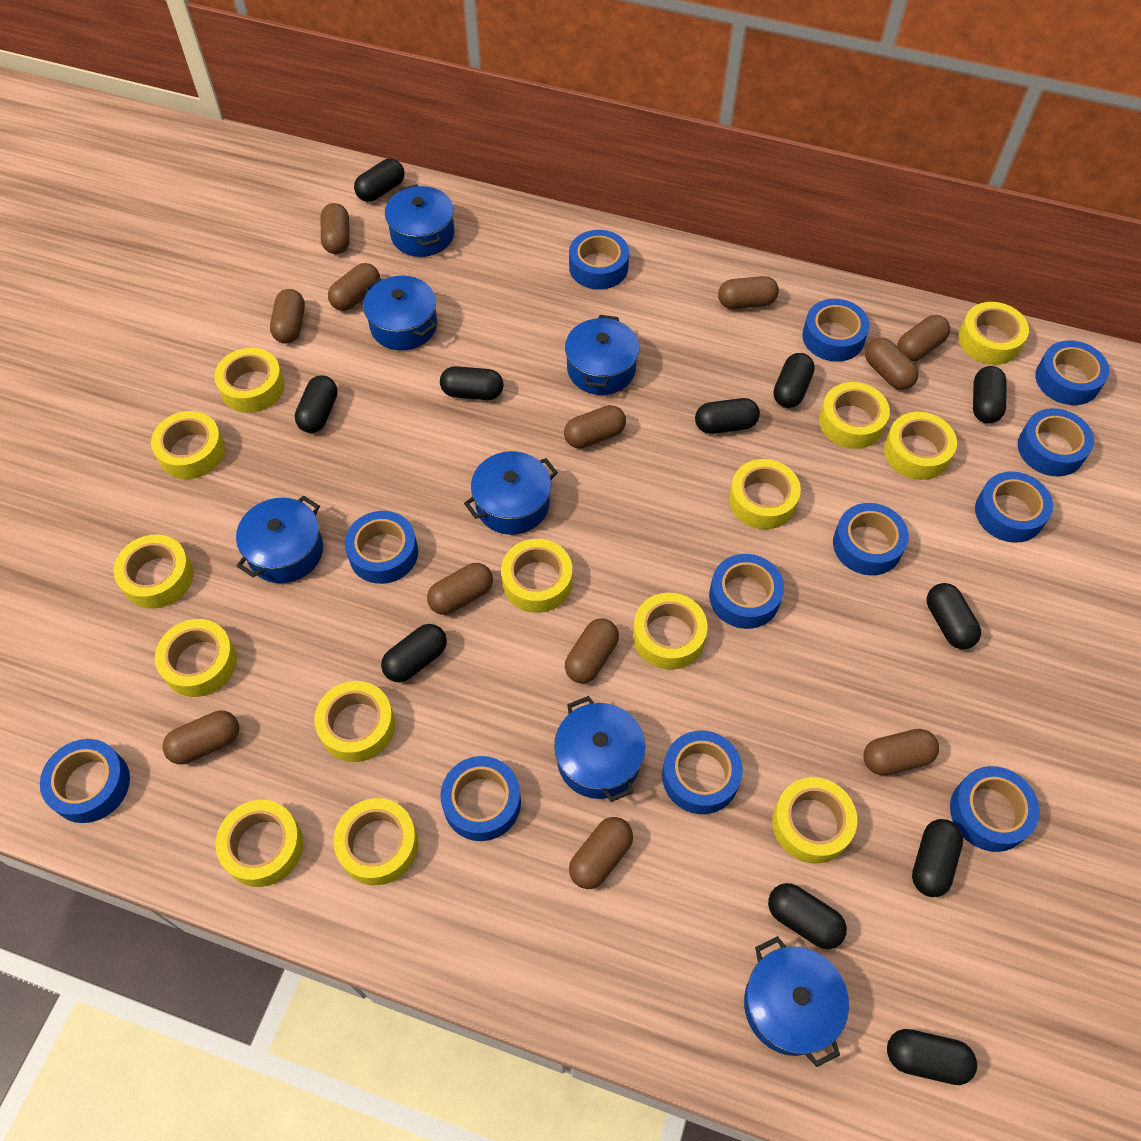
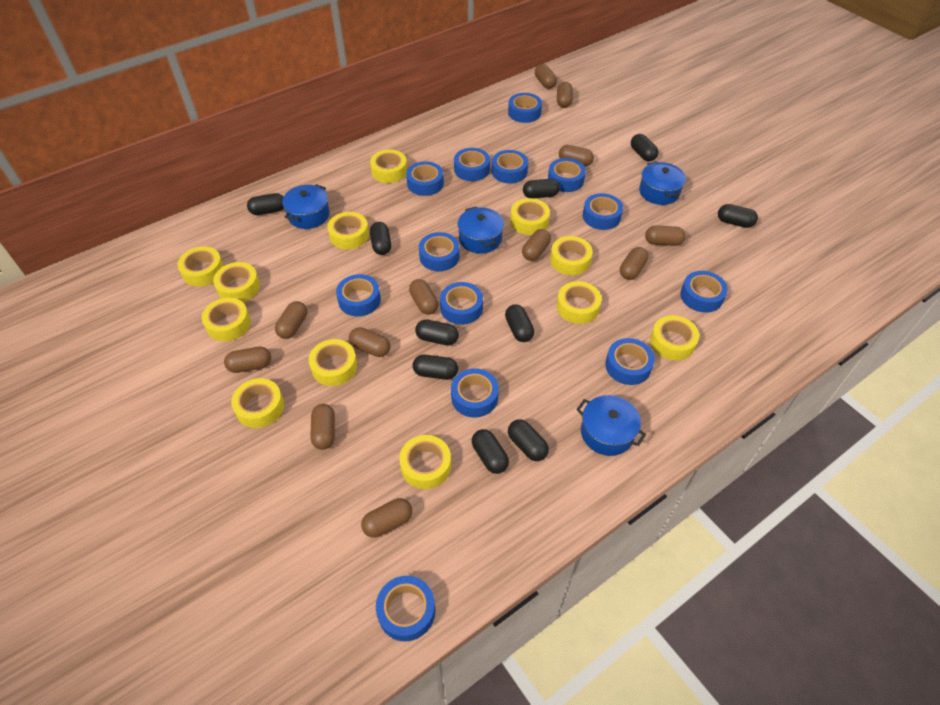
black capsule: 11 -> 10
blue pot: 7 -> 4
blue tape: 12 -> 13
yellow tape: 14 -> 12

